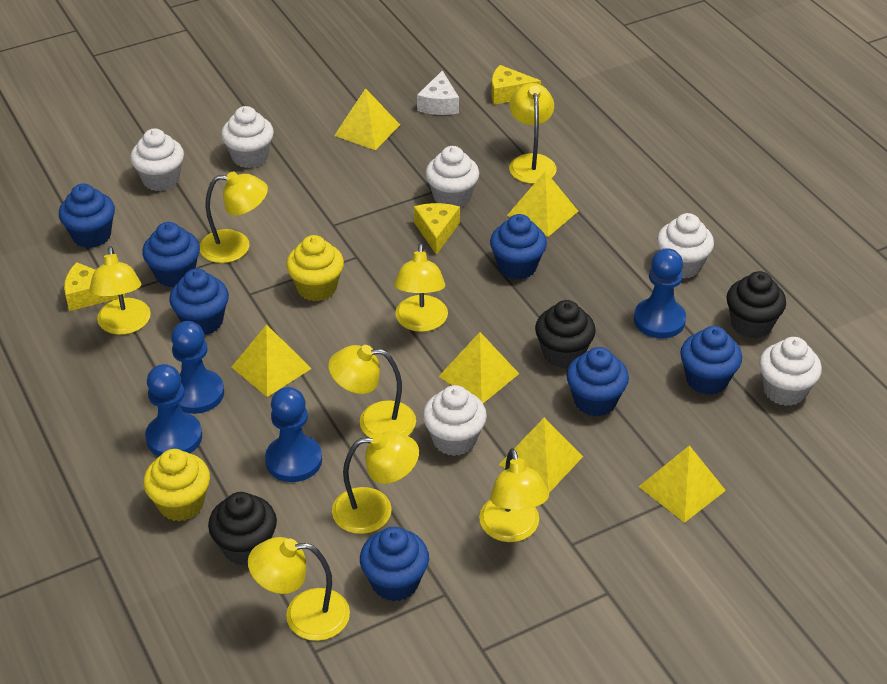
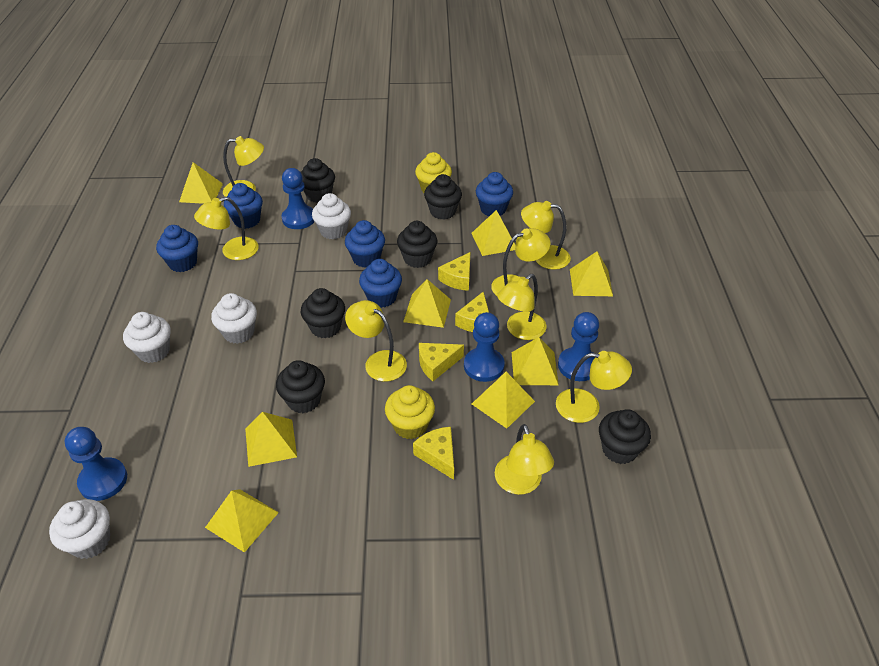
black cupcake: 3 -> 6
blue cupcake: 7 -> 5
white cheese: 1 -> 0
white cupcake: 6 -> 4
yellow cheese: 3 -> 4
yellow pyramid: 6 -> 8

